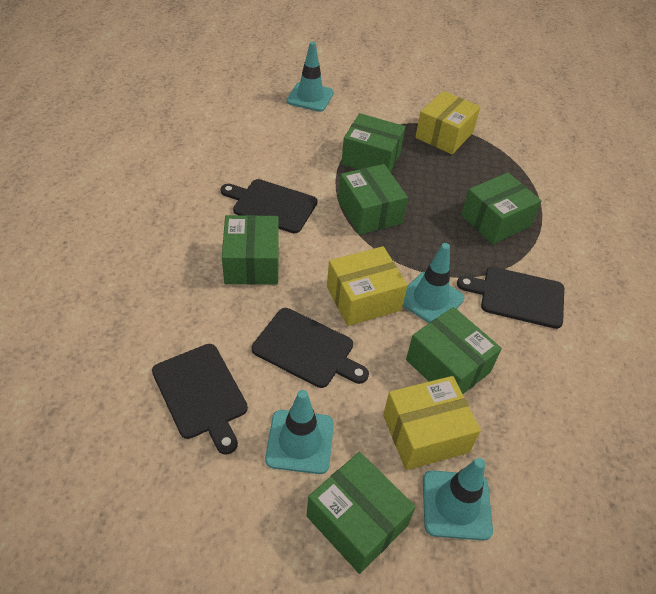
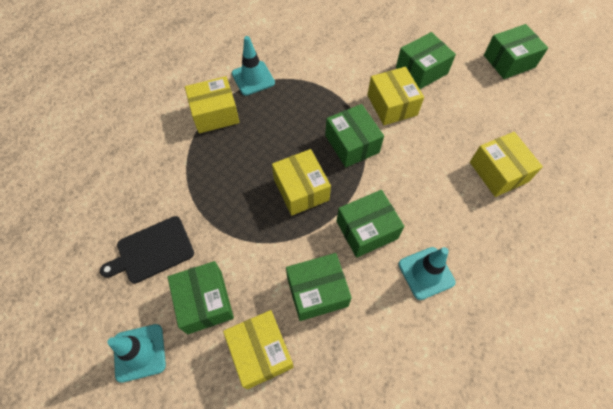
black cutting board: 4 -> 1
turquoise traffic cone: 4 -> 3
yellow box: 3 -> 5

